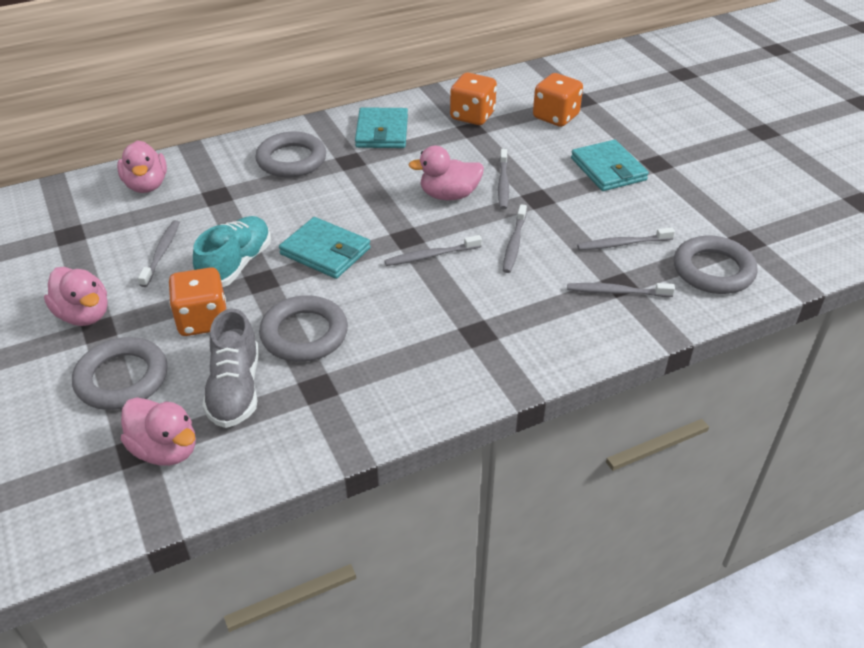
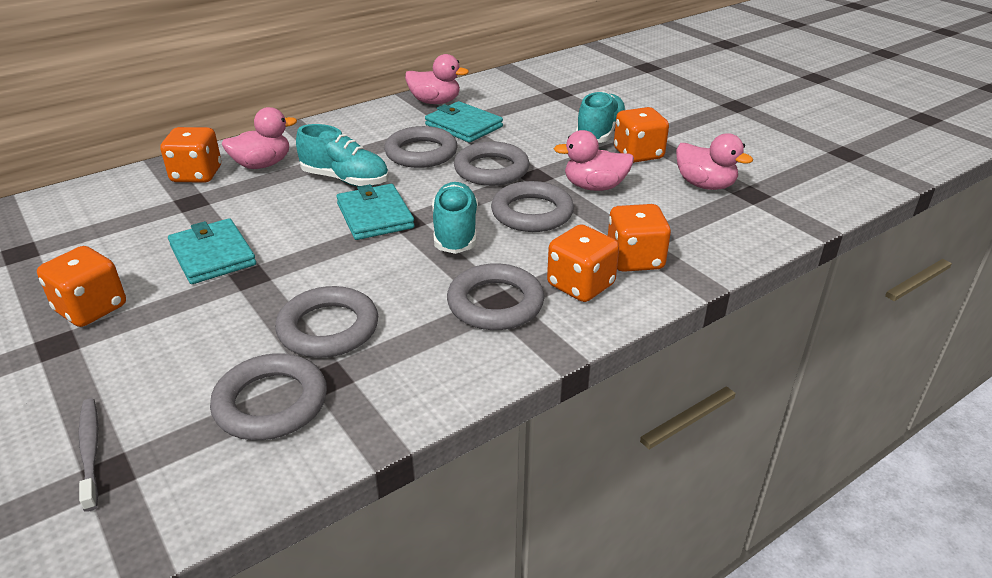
grey ring: 4 -> 6
grey shoe: 1 -> 0
grey toothbrush: 6 -> 1
orange dice: 3 -> 5
turquoise shoe: 1 -> 3

